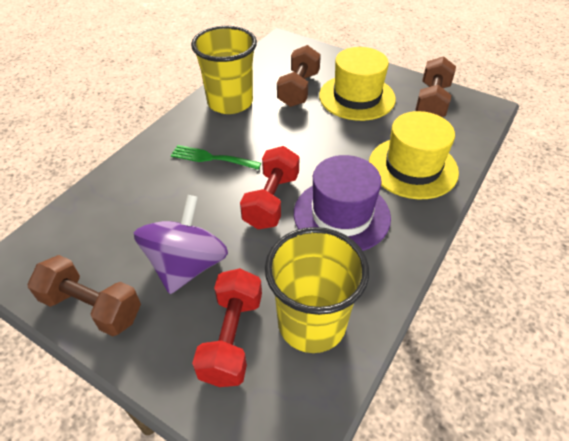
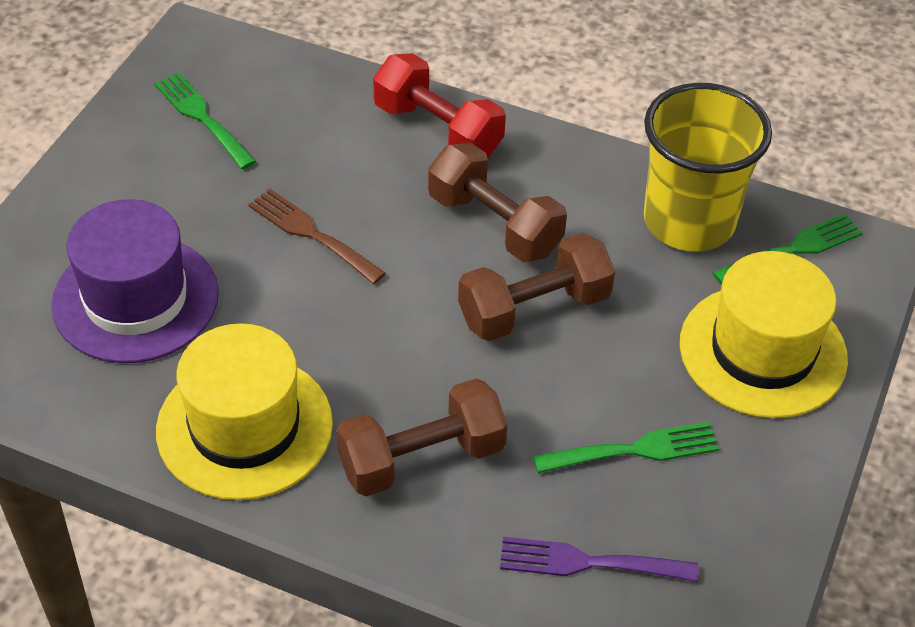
brown fork: 0 -> 1
green fork: 1 -> 3
purple fork: 0 -> 1
purple spinning top: 1 -> 0
red dumbbell: 2 -> 1
yellow cup: 2 -> 1

